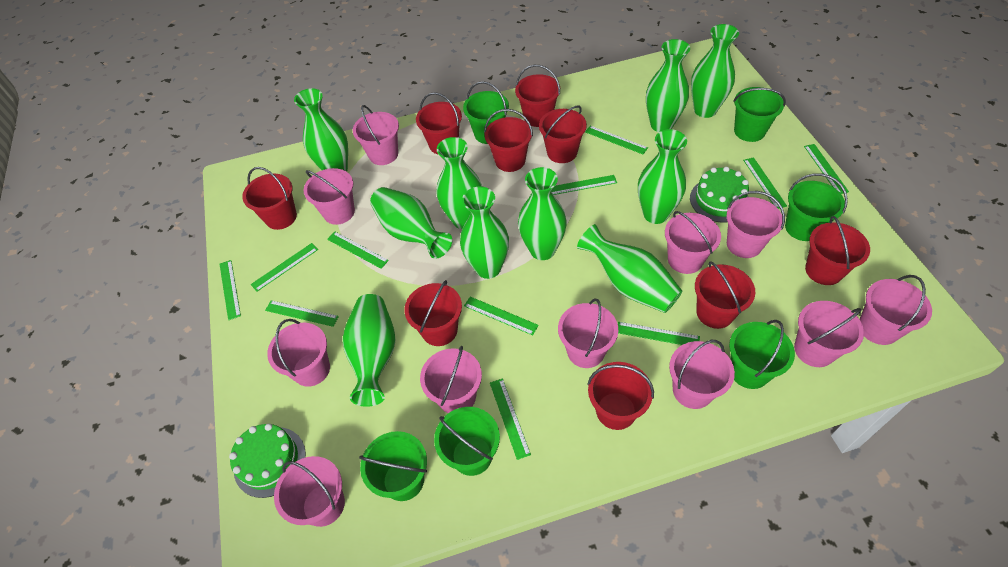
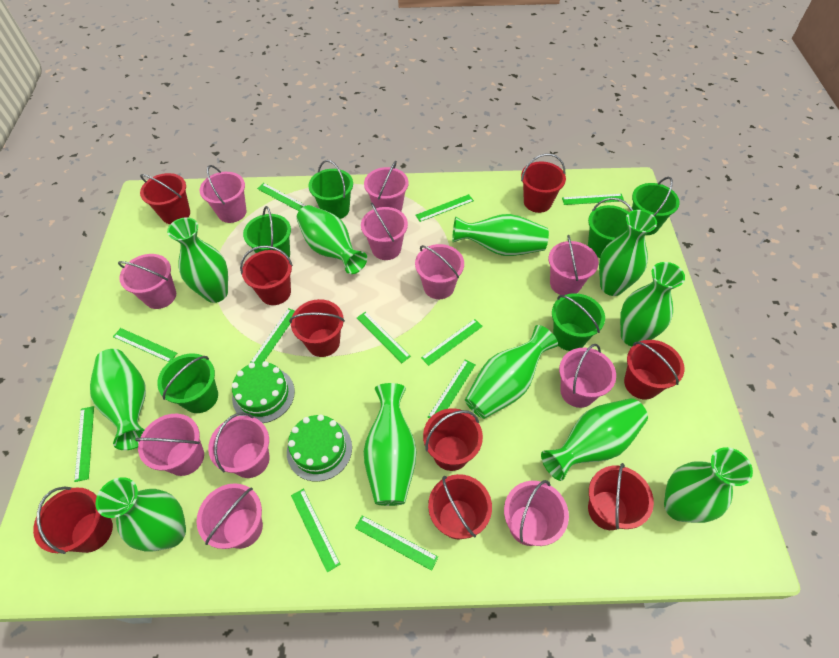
green vase: 10 -> 11

